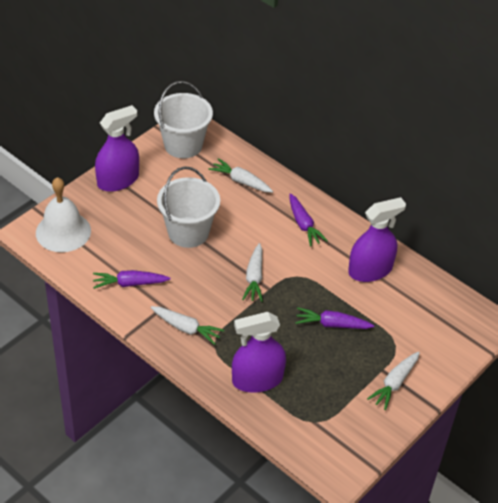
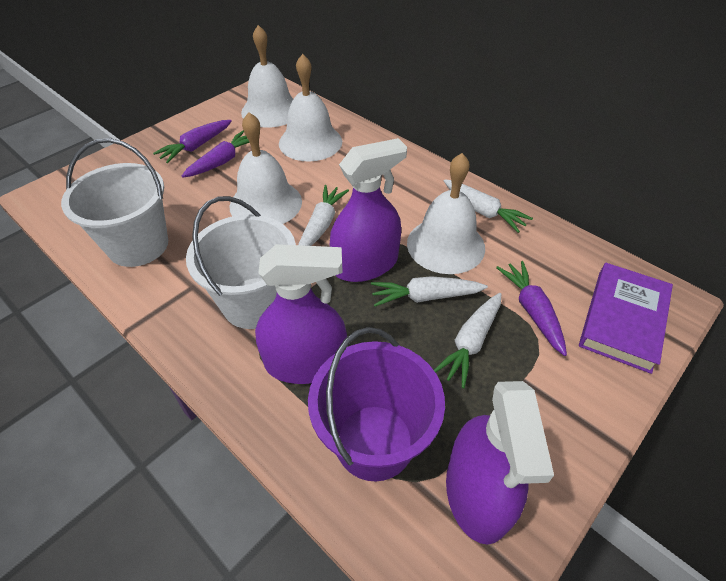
purple book: 0 -> 1
purple bucket: 0 -> 1
white bell: 1 -> 4

